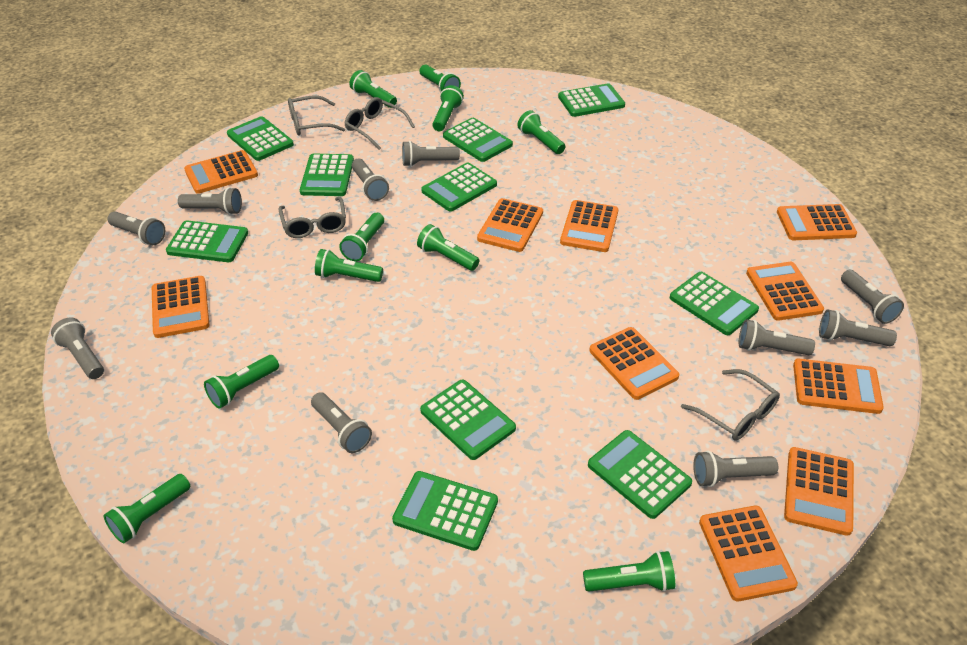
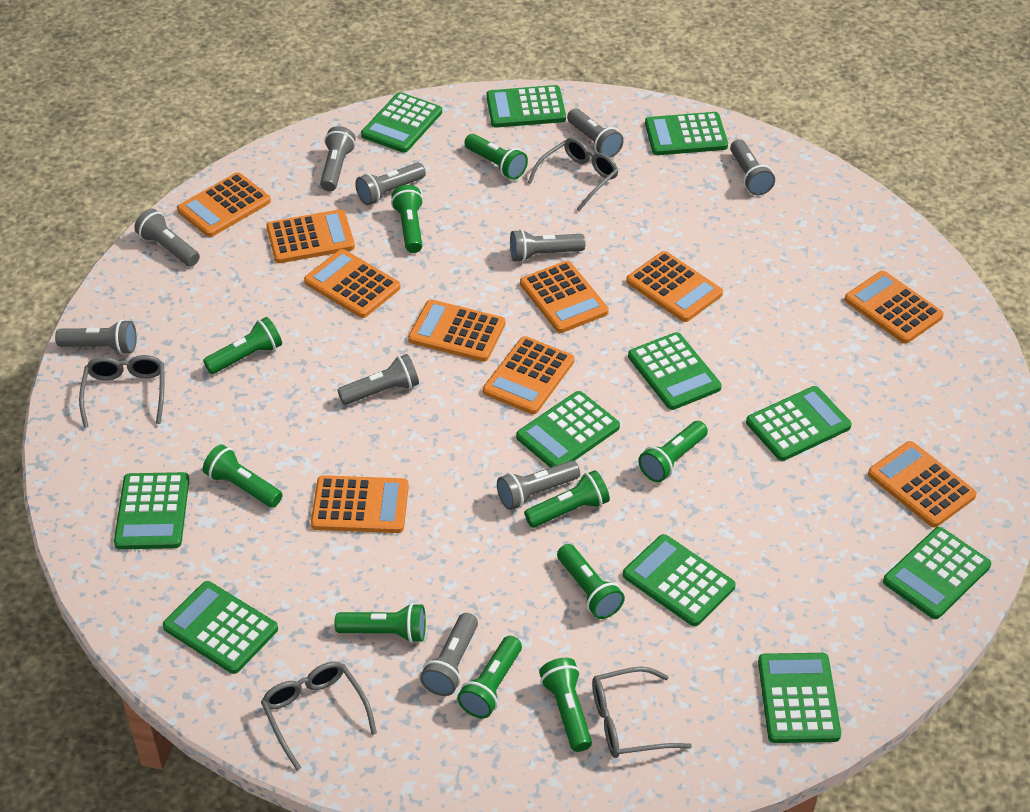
green calculator: 10 -> 11

